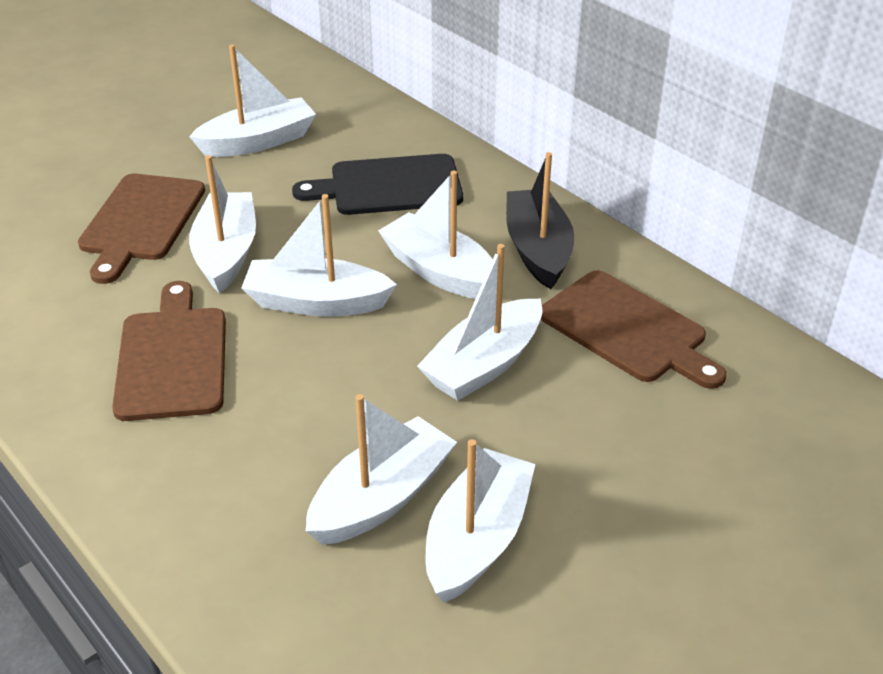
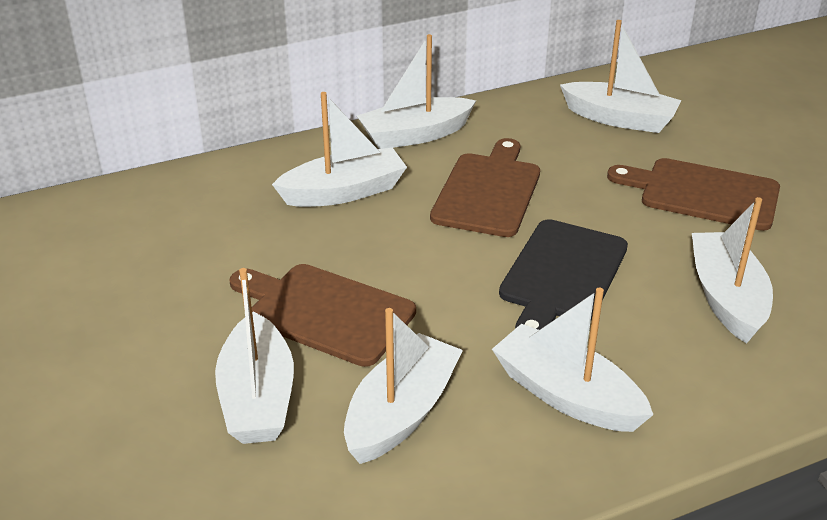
black boat: 1 -> 0

